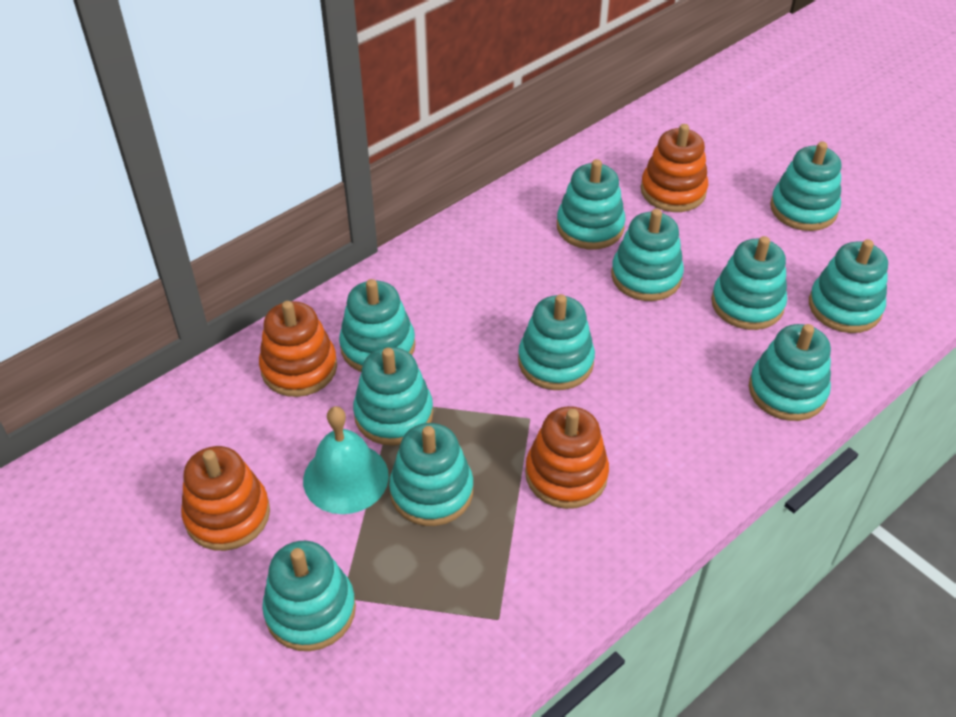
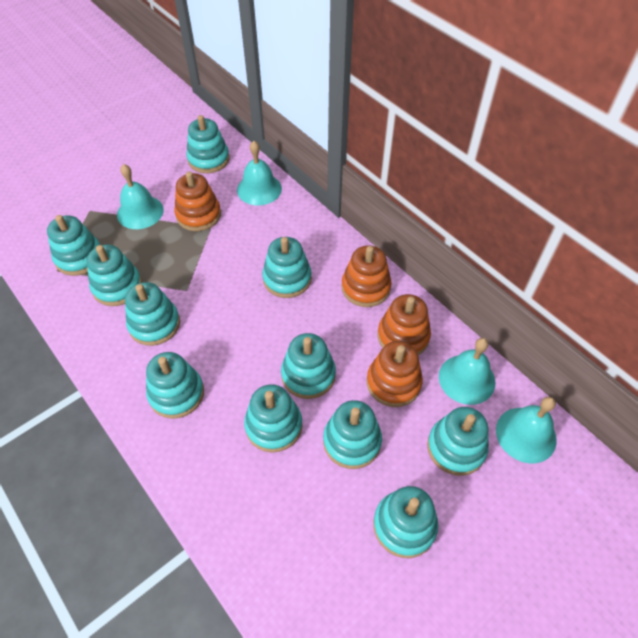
turquoise bell: 1 -> 4

